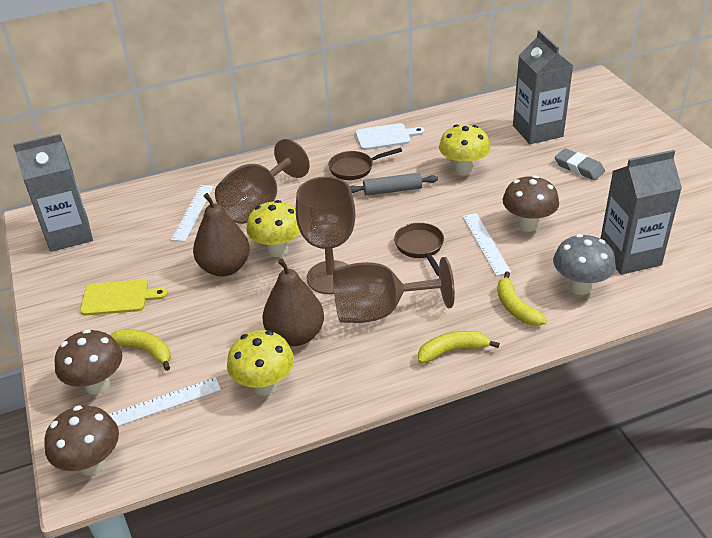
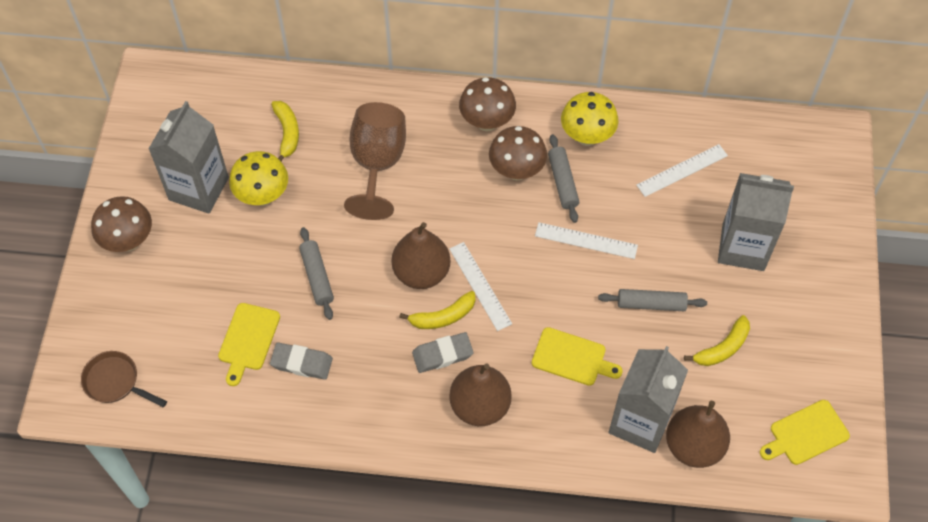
brown goblet: 3 -> 1
brown pan: 2 -> 1
brown pear: 2 -> 3
grey eraser: 1 -> 2
grey mushroom: 1 -> 0
grey rolling pin: 1 -> 3
white cutting board: 1 -> 0
yellow cutting board: 1 -> 3
yellow mushroom: 3 -> 2

